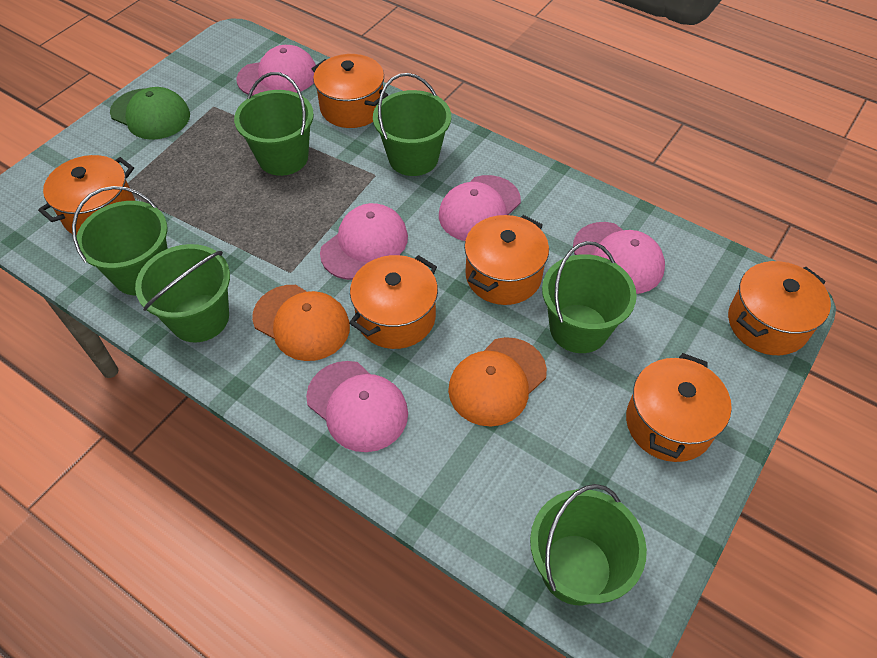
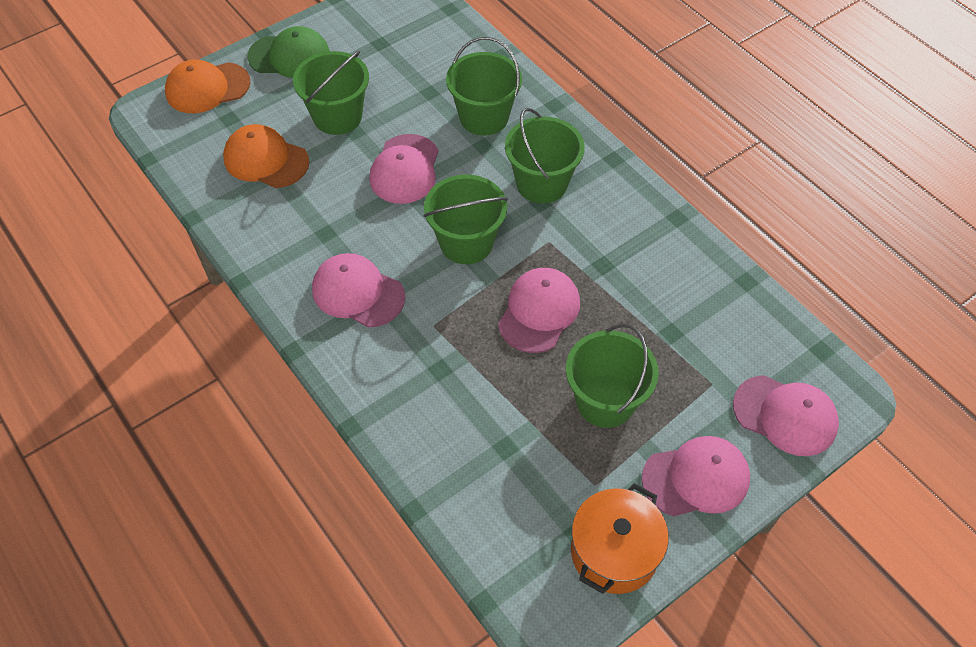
green bucket: 6 -> 5
orange pot: 6 -> 1

